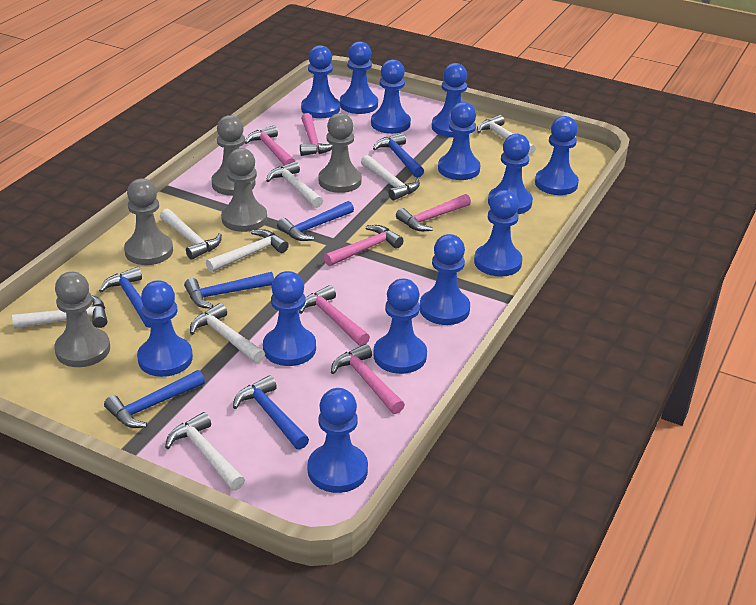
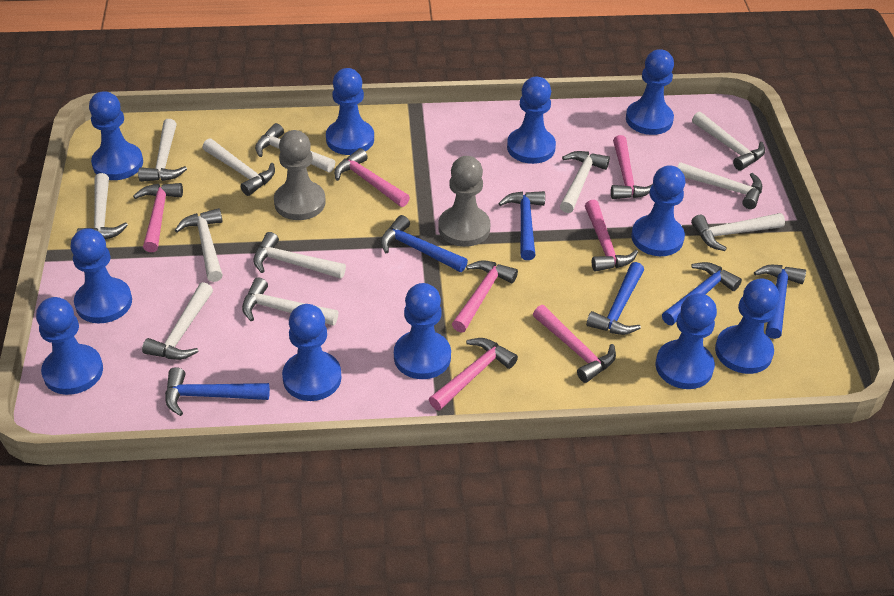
blue pawn: 13 -> 11
grey pawn: 5 -> 2
pink hammer: 6 -> 7
white hammer: 8 -> 12

